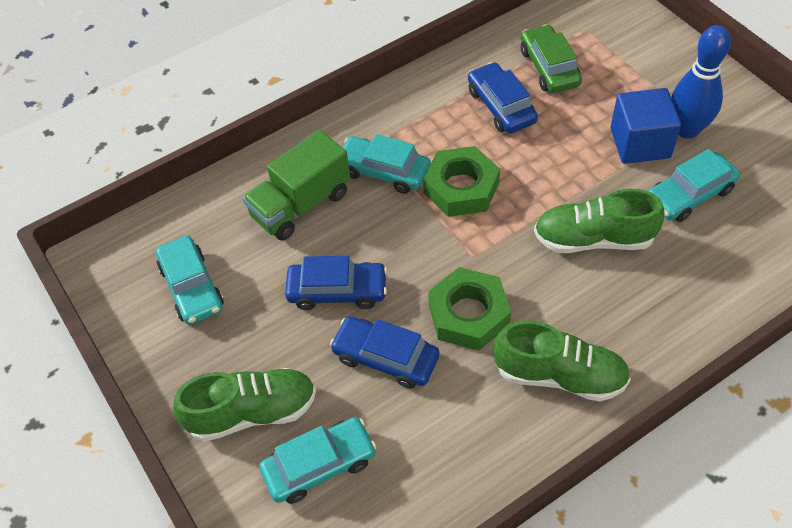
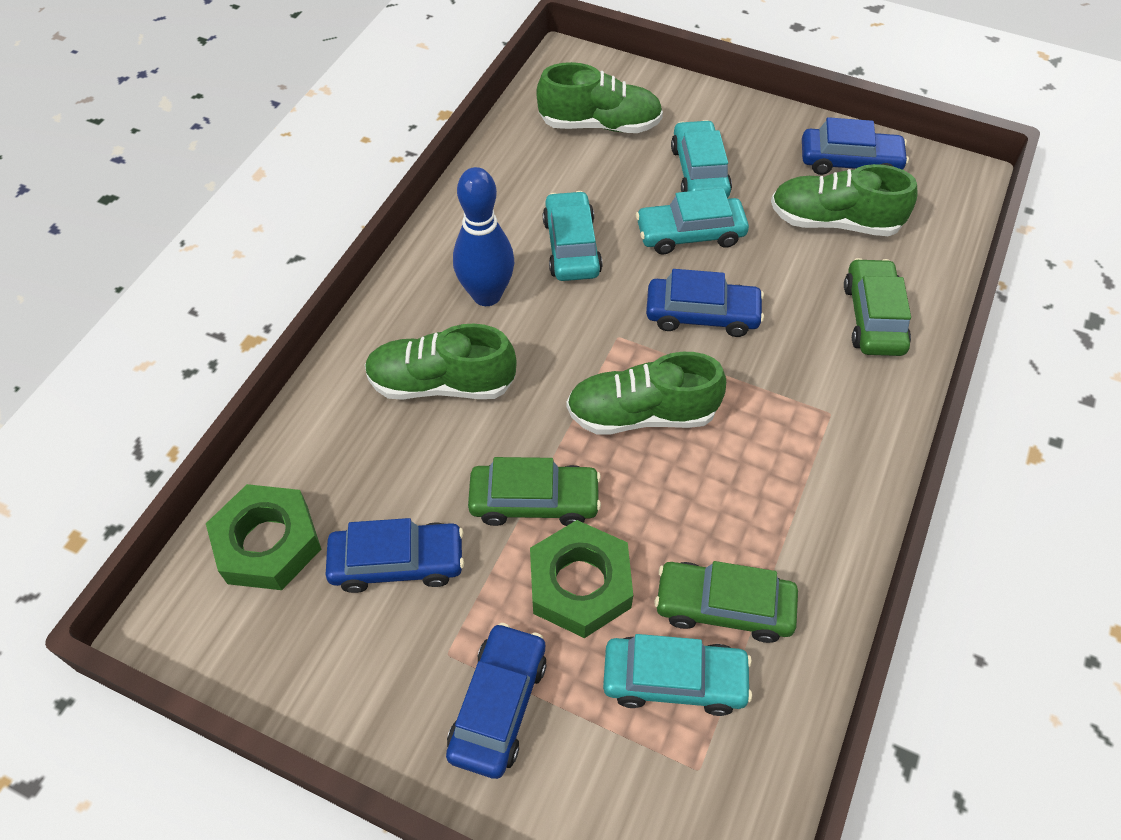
blue car: 3 -> 4
blue cube: 1 -> 0
green car: 1 -> 3
green shoe: 3 -> 4
green truck: 1 -> 0

